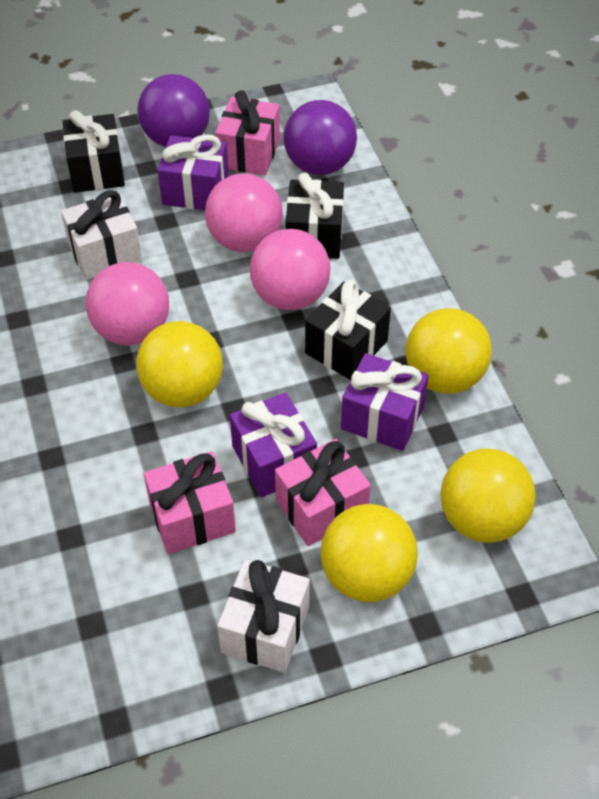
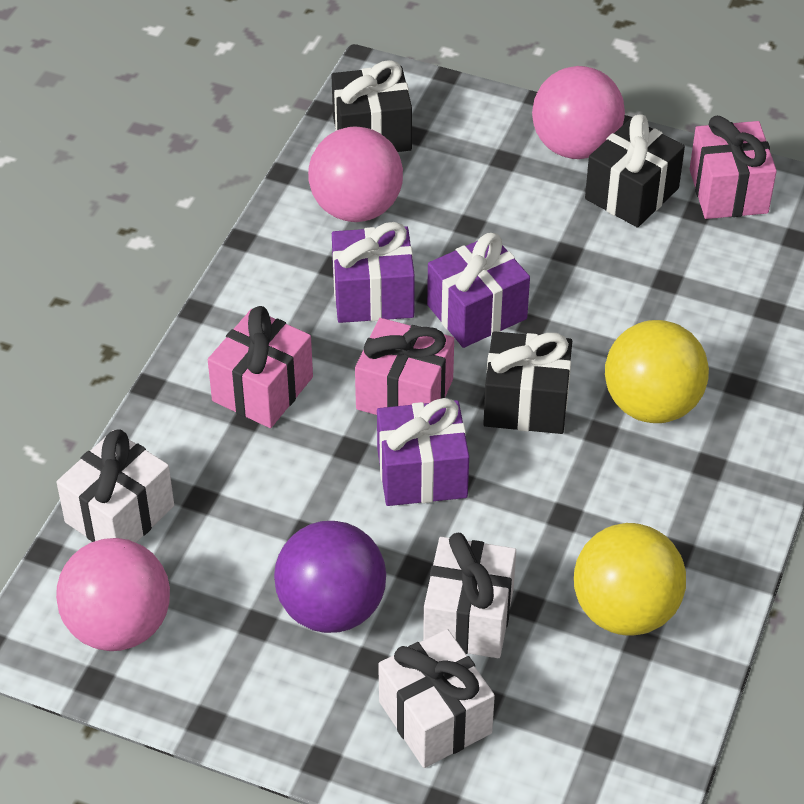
purple ball: 2 -> 1
white gift: 2 -> 3
yellow ball: 4 -> 2

